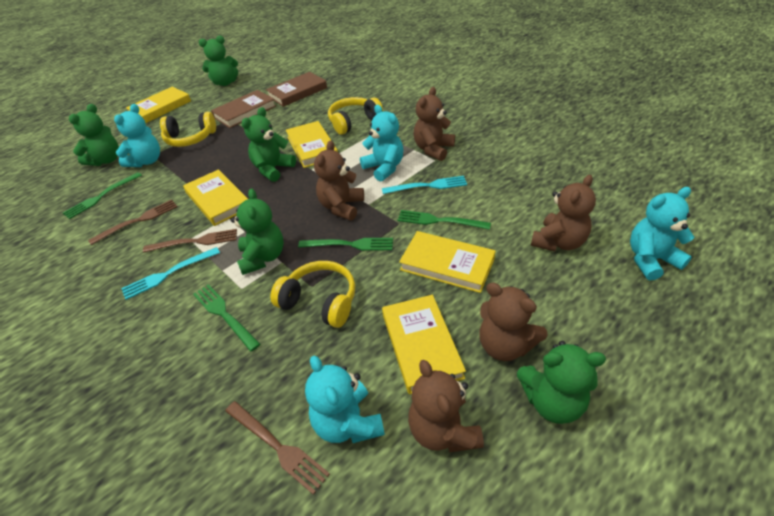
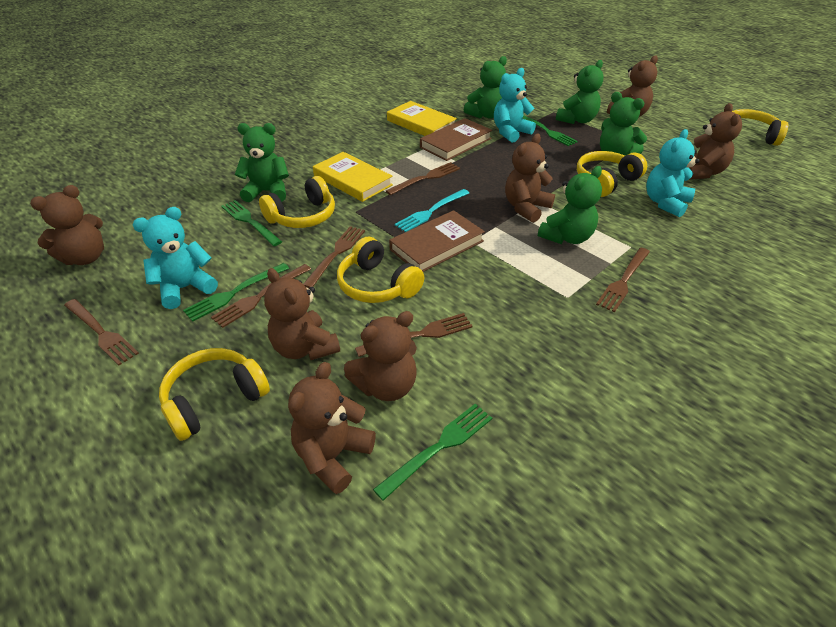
brown fork: 3 -> 6
brown teddy bear: 5 -> 7
turquoise fork: 2 -> 1
turquoise teddy bear: 4 -> 3
yellow book: 5 -> 2
yellow headphones: 3 -> 5

